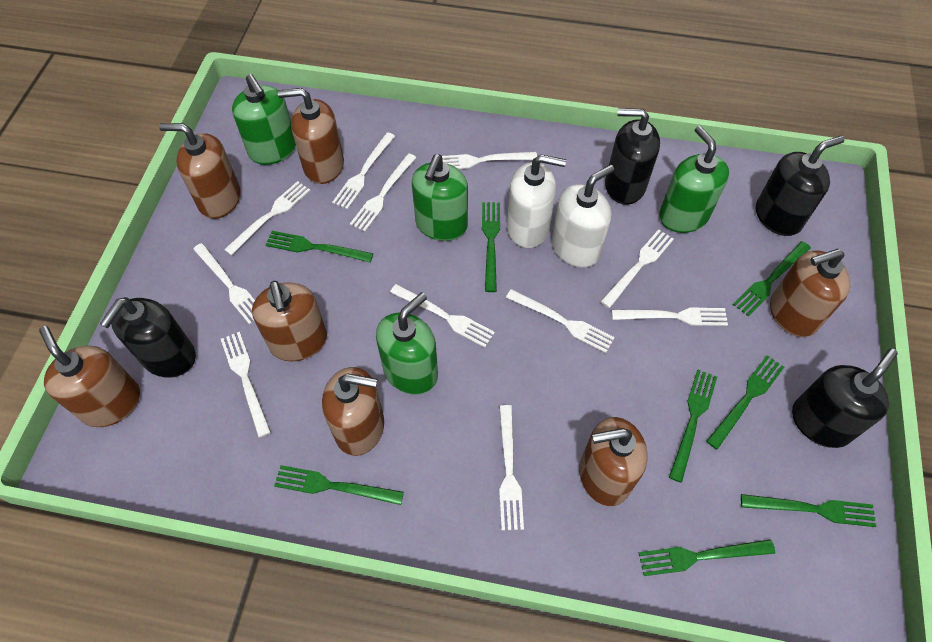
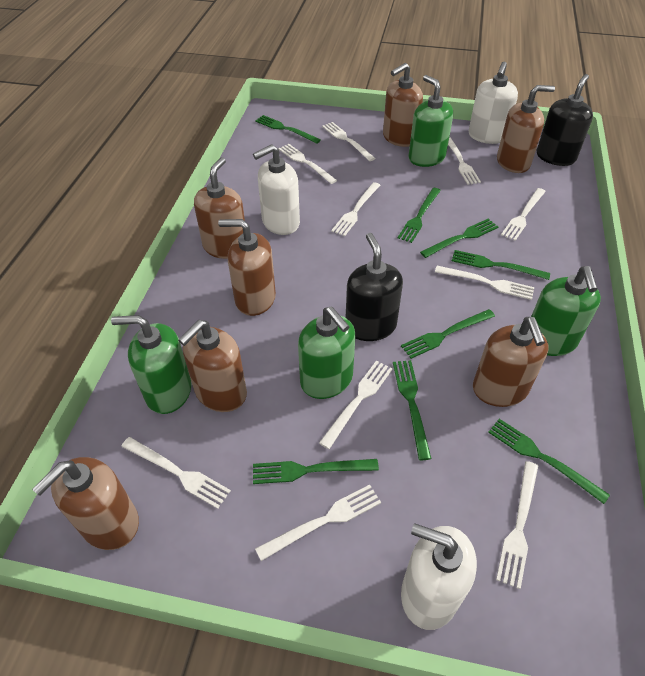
black soap dispenser: 4 -> 2
white fork: 11 -> 10
white soap dispenser: 2 -> 3

